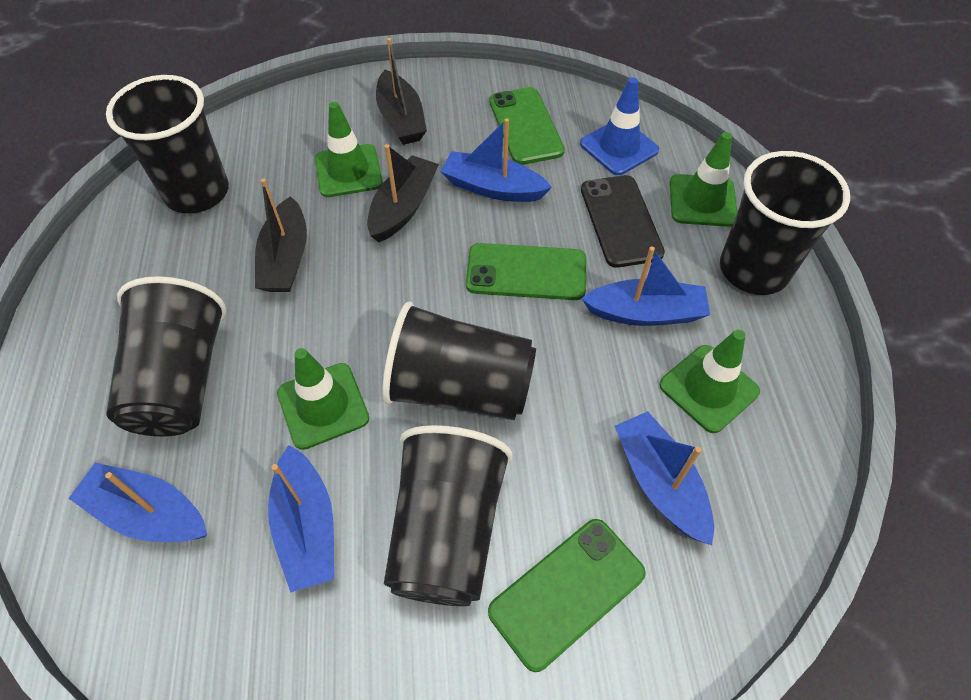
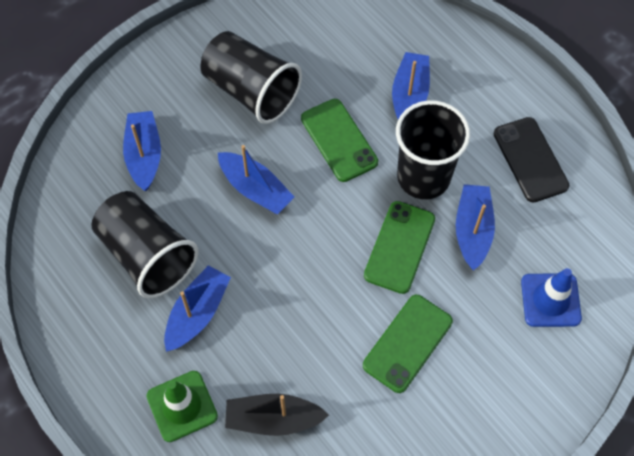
black boat: 3 -> 1
black cup: 5 -> 3
green traffic cone: 4 -> 1

